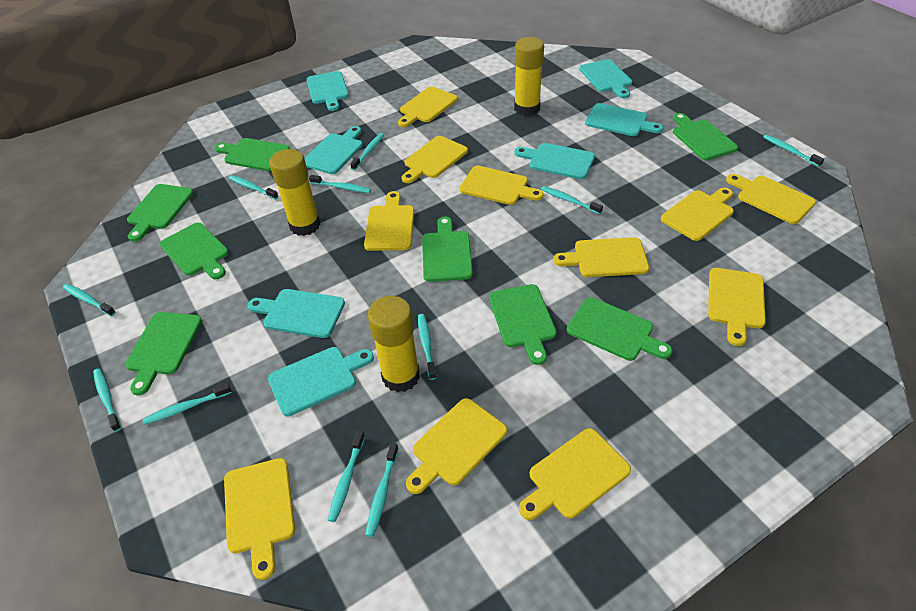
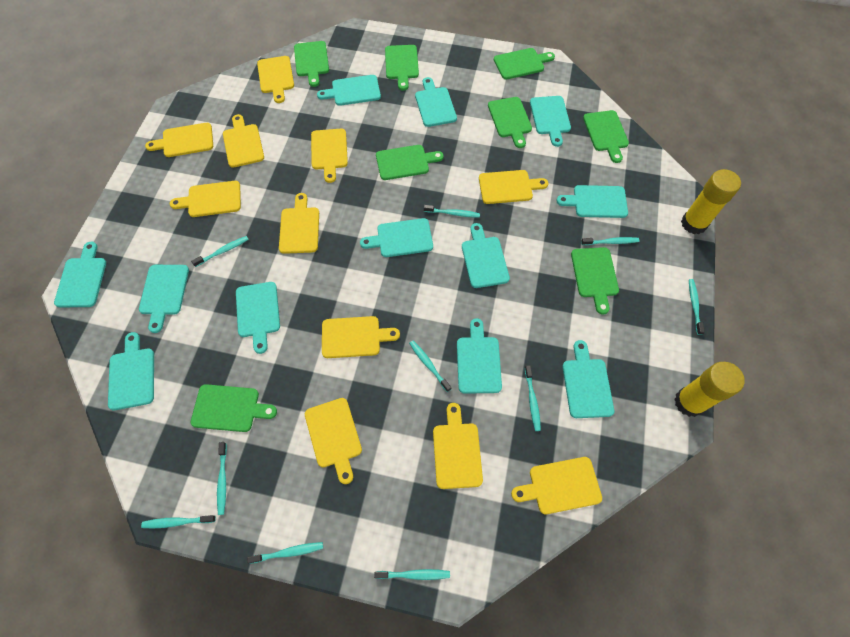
turquoise cutting board: 7 -> 12
turquoise toothbrush: 11 -> 10
yellow glue stick: 3 -> 2

